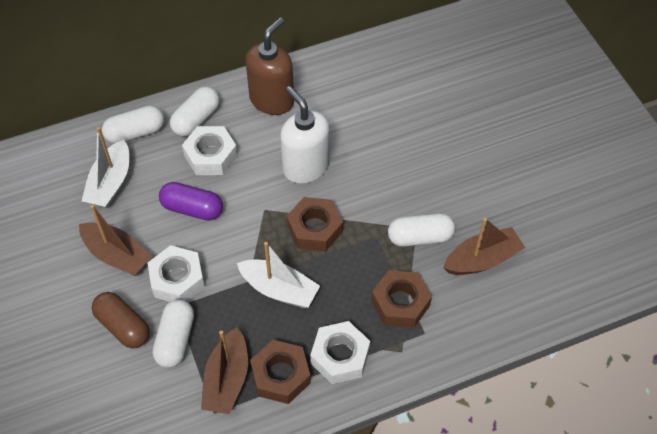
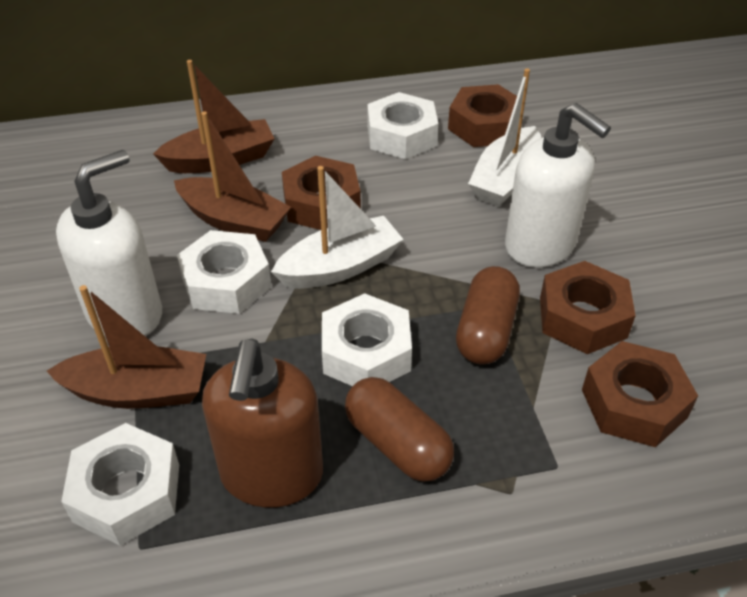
brown capsule: 1 -> 2
brown nut: 3 -> 4
purple capsule: 1 -> 0
white capsule: 4 -> 0
white nut: 3 -> 4
white soap dispenser: 1 -> 2

